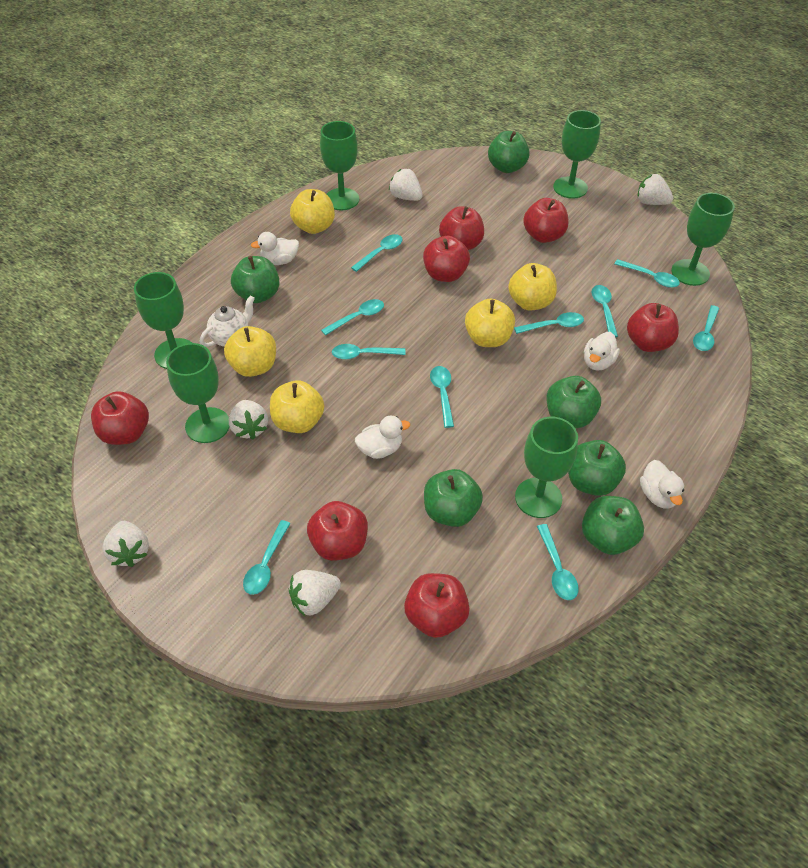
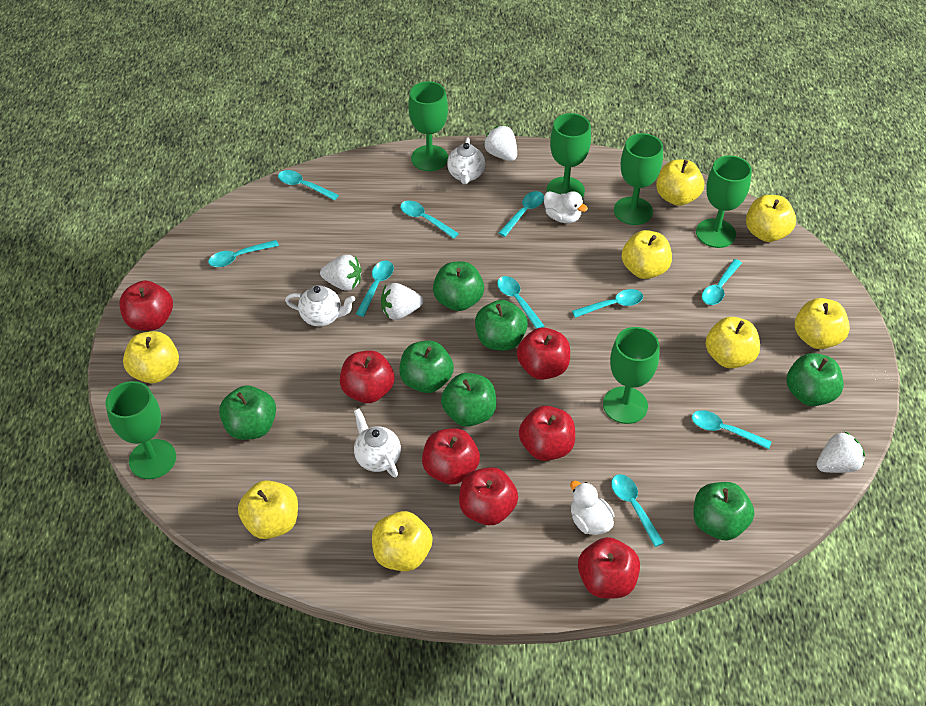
green apple: 6 -> 7
white duck: 4 -> 2
white strawberry: 5 -> 4
white teapot: 1 -> 3
yellow apple: 5 -> 8

